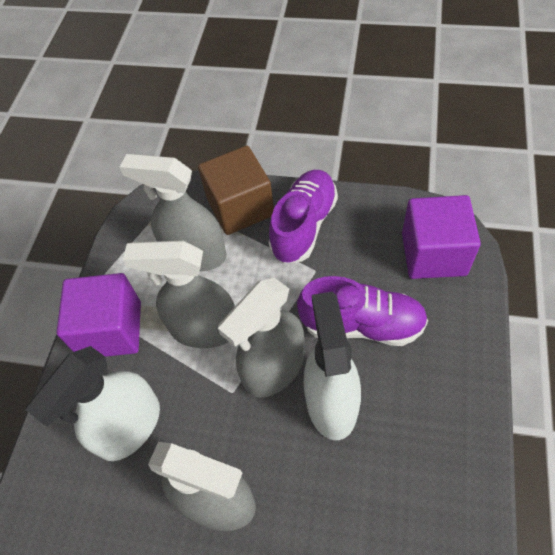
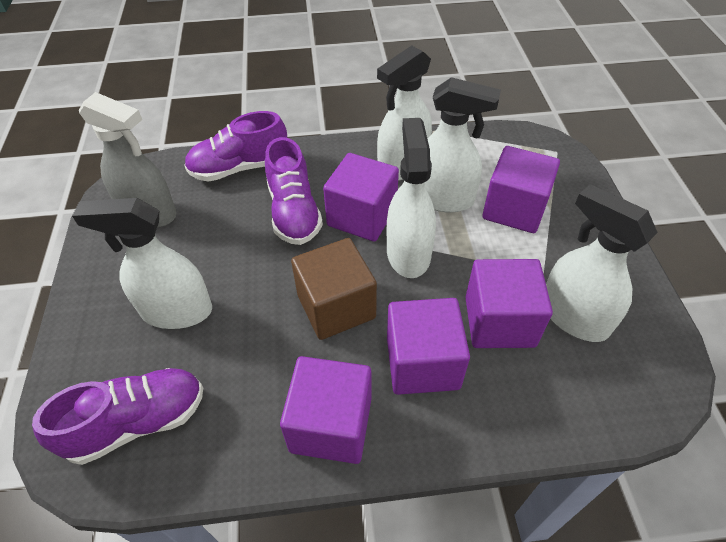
grey spray bottle: 4 -> 1
purple cube: 2 -> 5
purple shoe: 2 -> 3
white spray bottle: 2 -> 5

